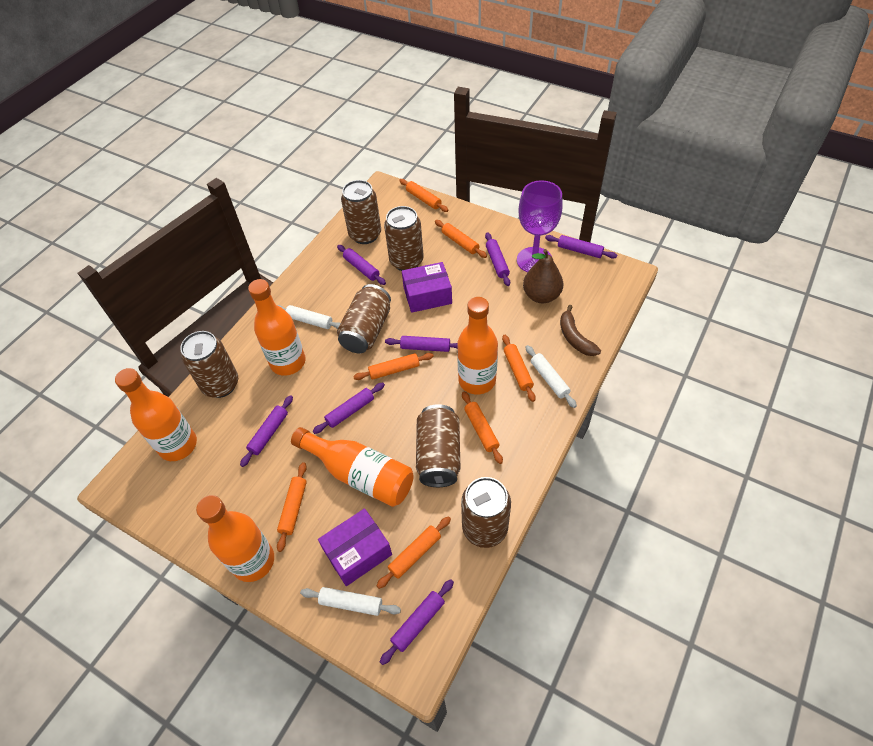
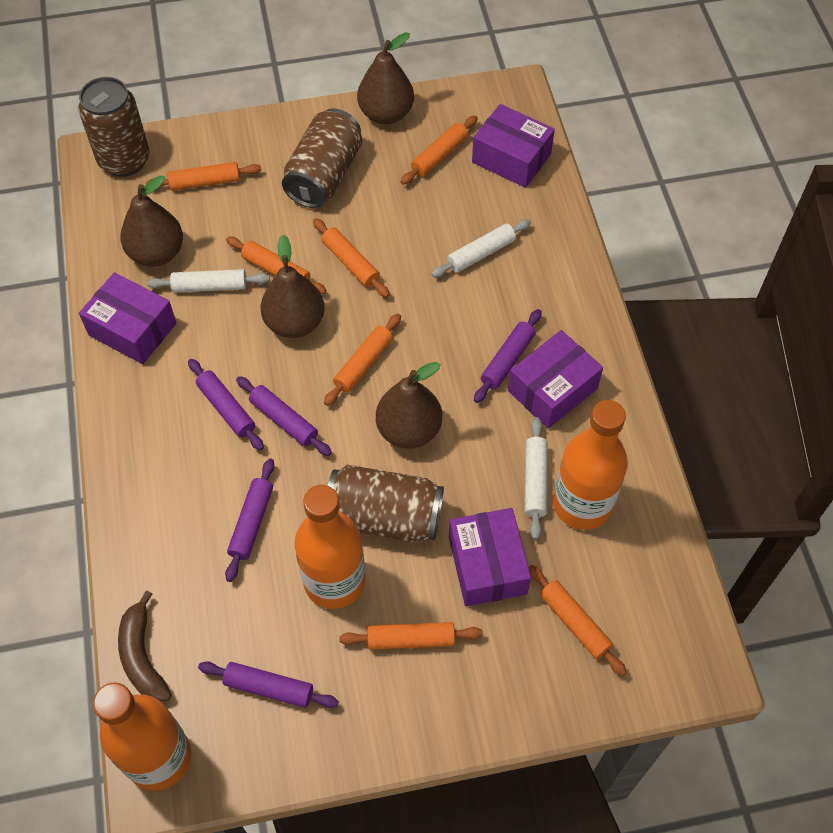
brown can: 6 -> 3
brown pear: 1 -> 4
orange bottle: 5 -> 3
purple box: 2 -> 4
purple goblet: 1 -> 0
purple rolling pin: 7 -> 5

